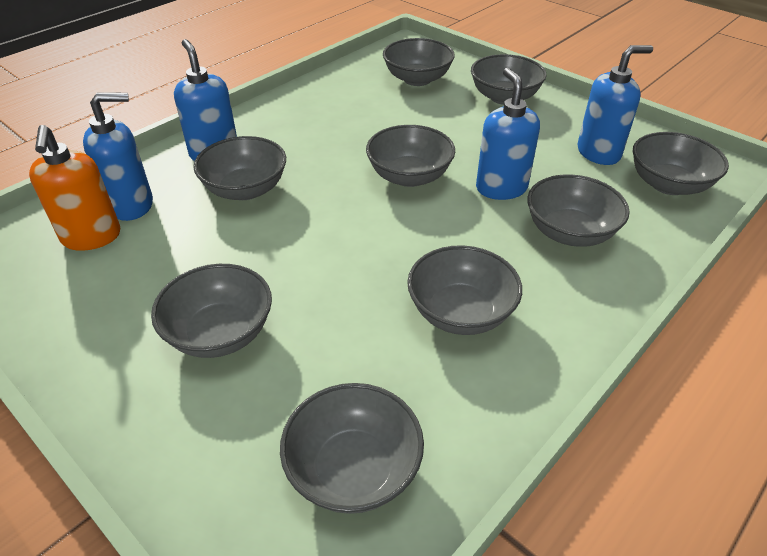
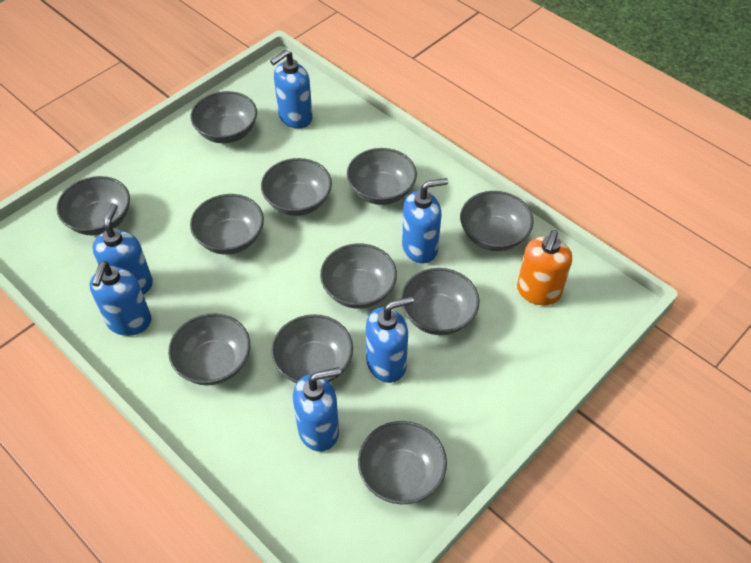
blue soap dispenser: 4 -> 6
grey bowl: 9 -> 11

